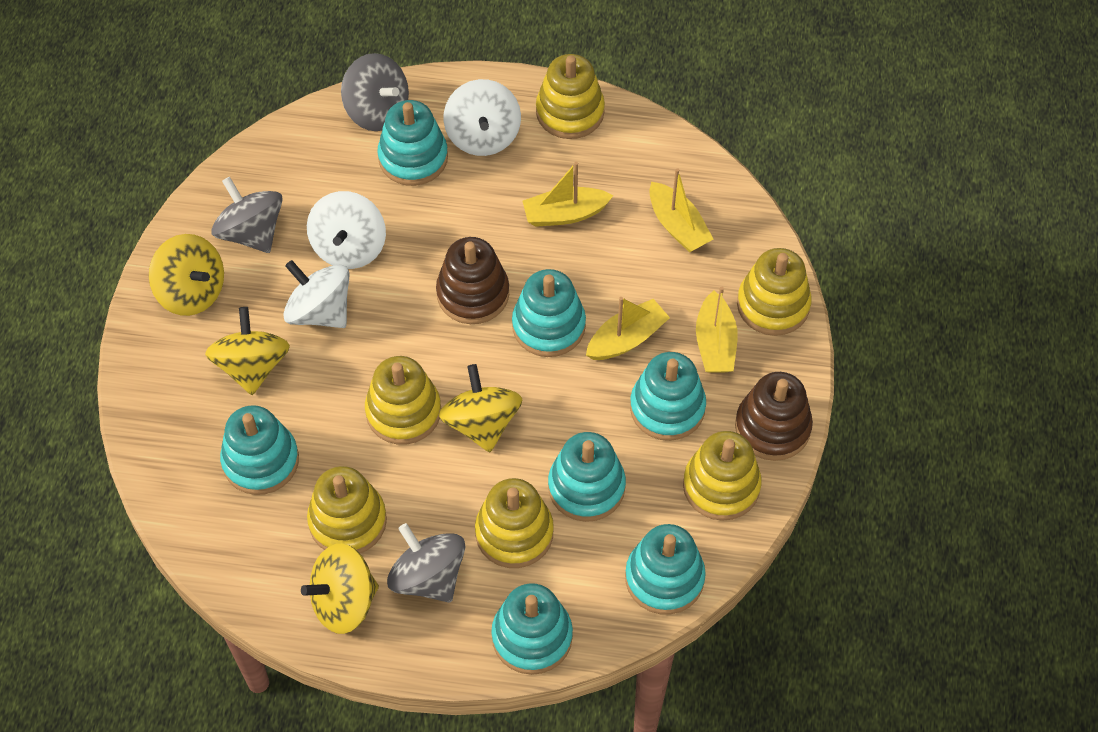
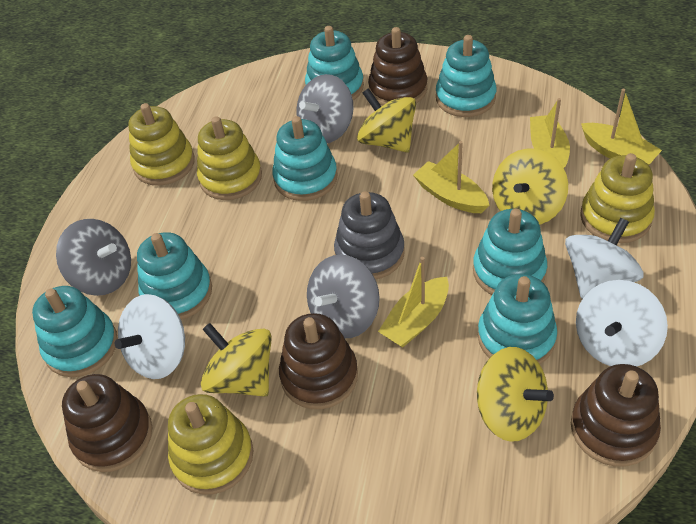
brown stacking toy: 2 -> 4
grey stacking toy: 0 -> 1
yellow stacking toy: 6 -> 4

